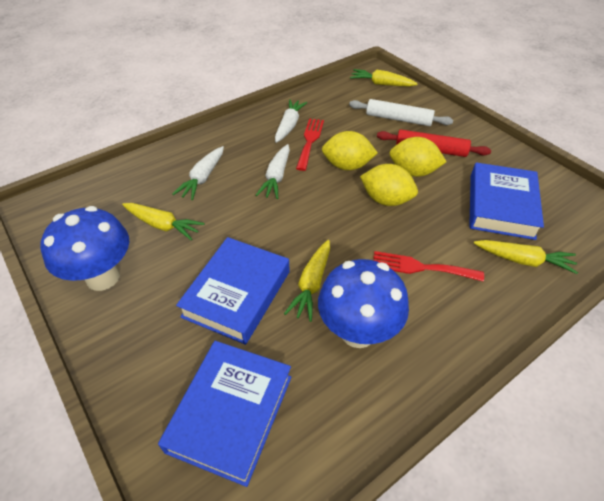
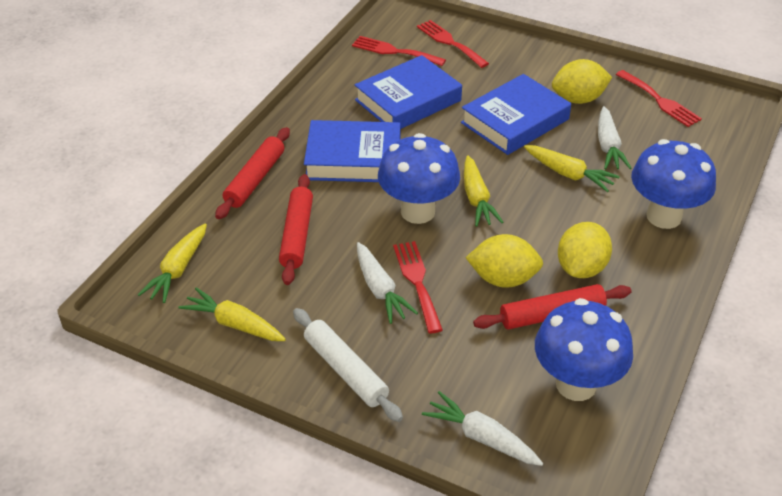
blue mushroom: 2 -> 3
red fork: 2 -> 4
red rolling pin: 1 -> 3

